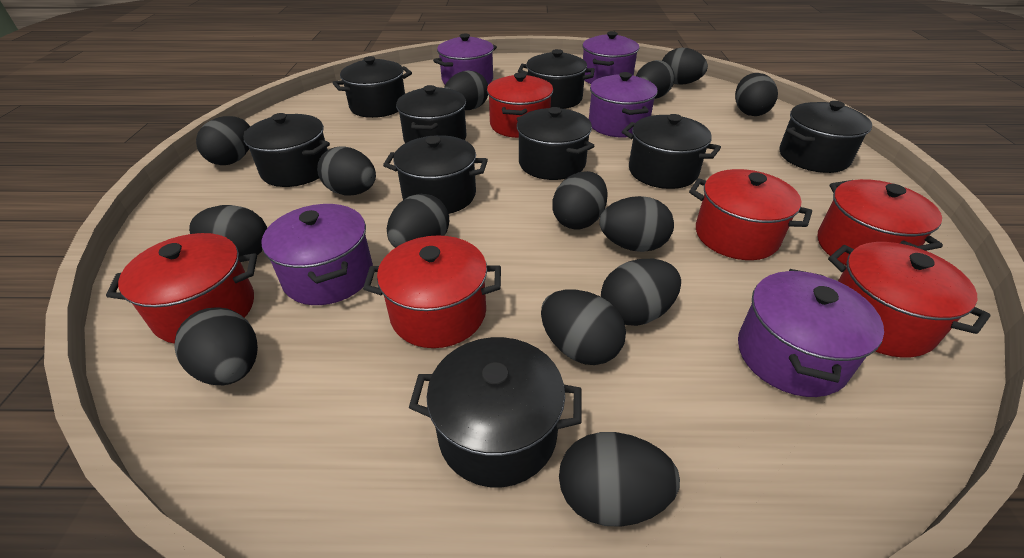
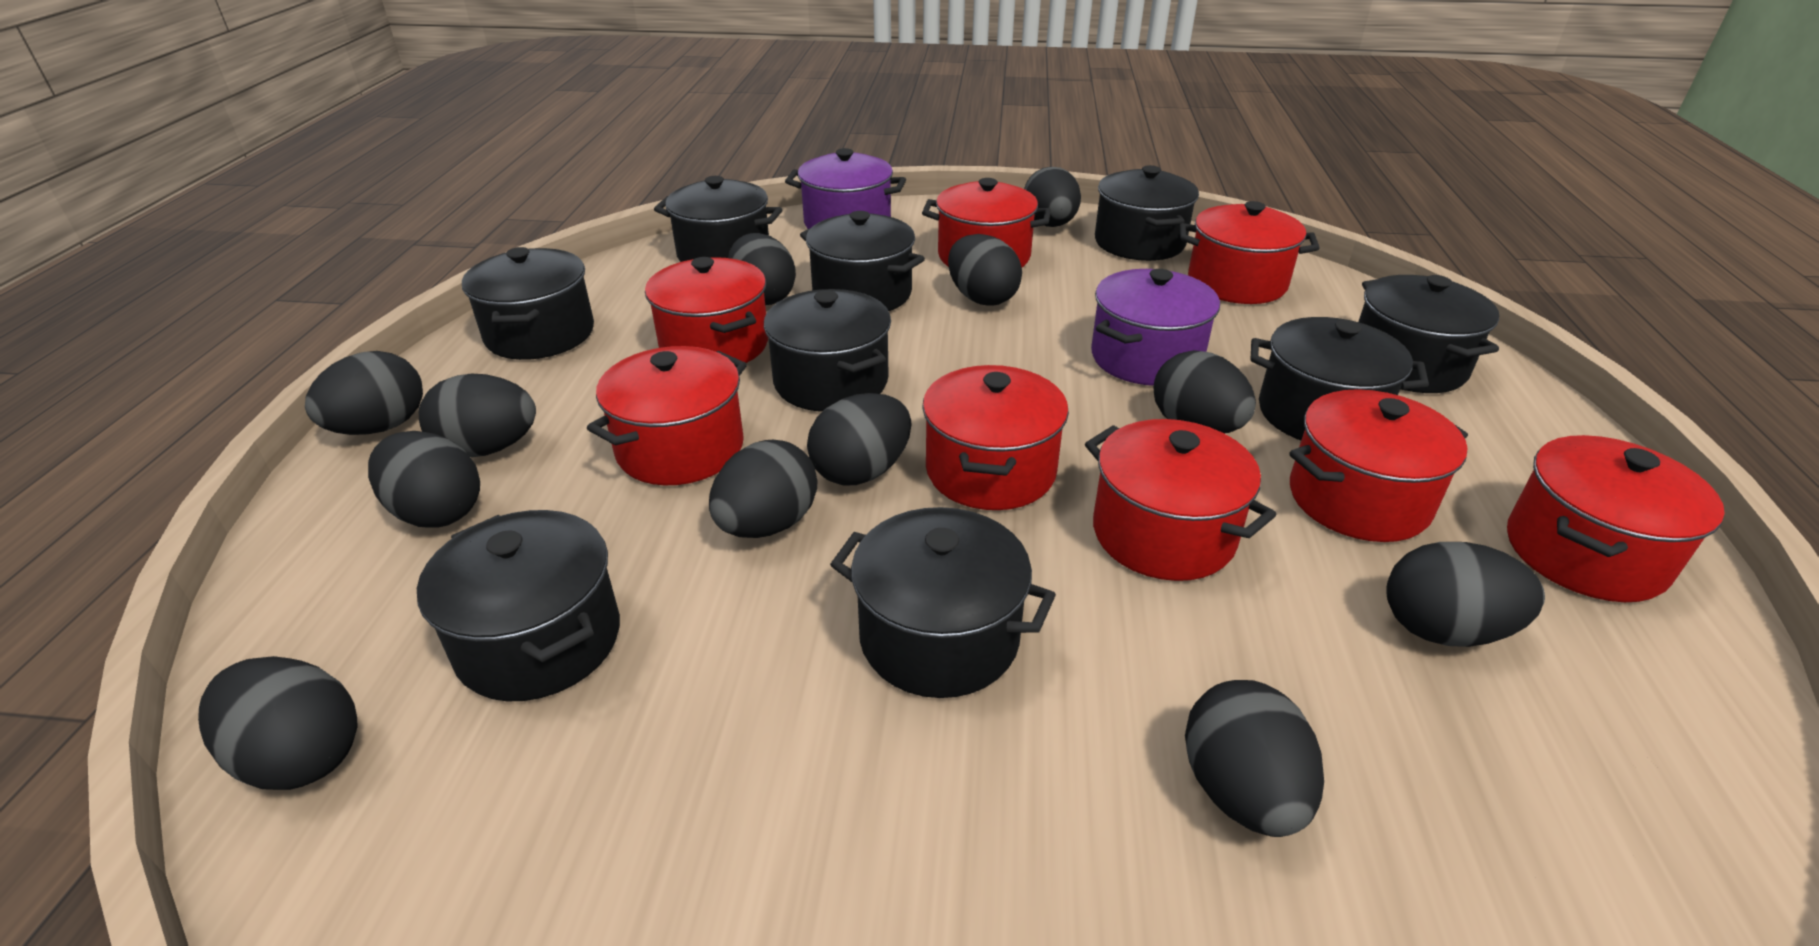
black egg: 14 -> 12
purple pot: 5 -> 2
red pot: 6 -> 8

